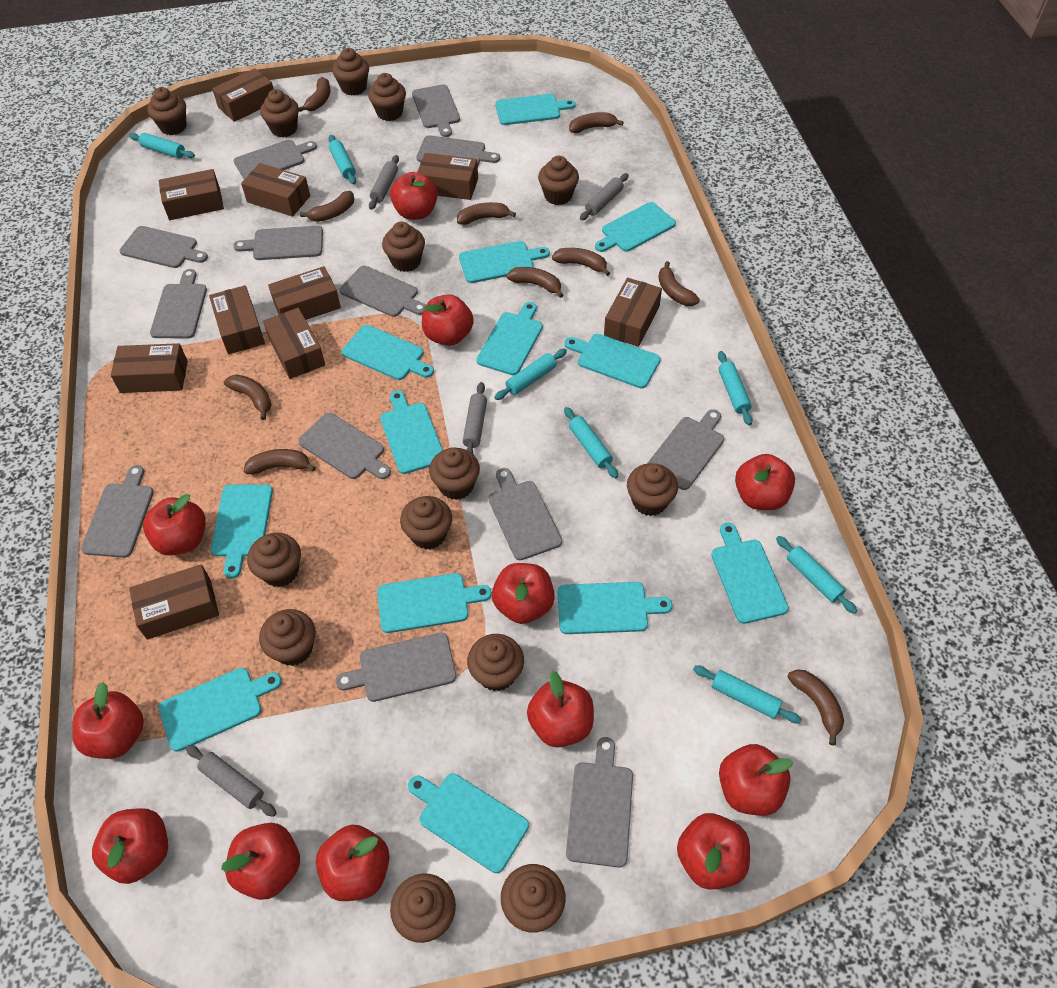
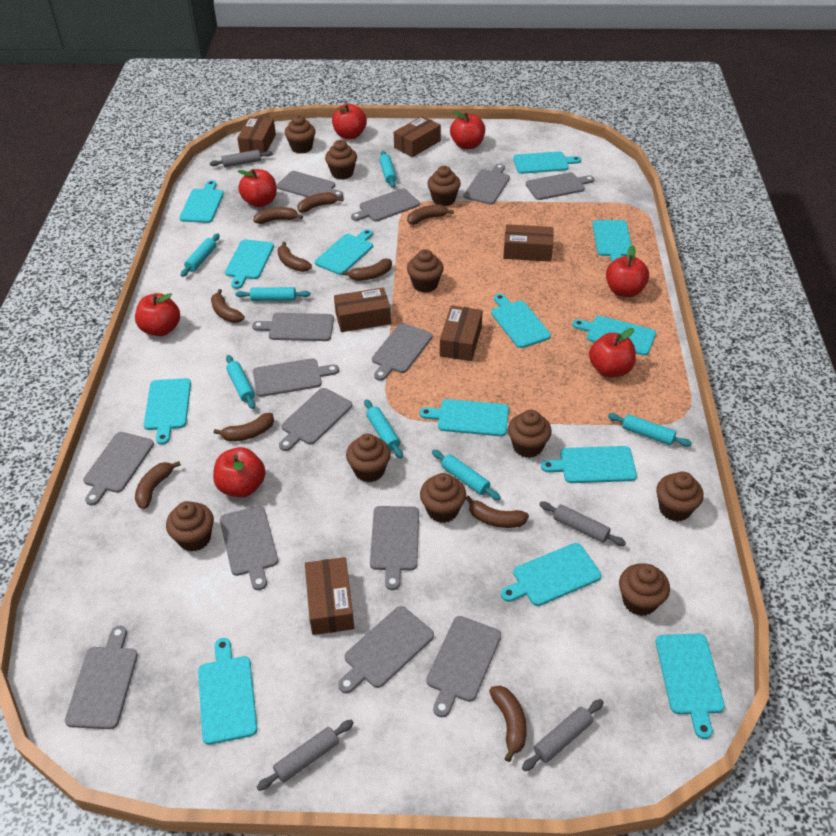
brown box: 10 -> 6
brown cupcake: 14 -> 10
grey cutting board: 13 -> 14
red apple: 12 -> 7

